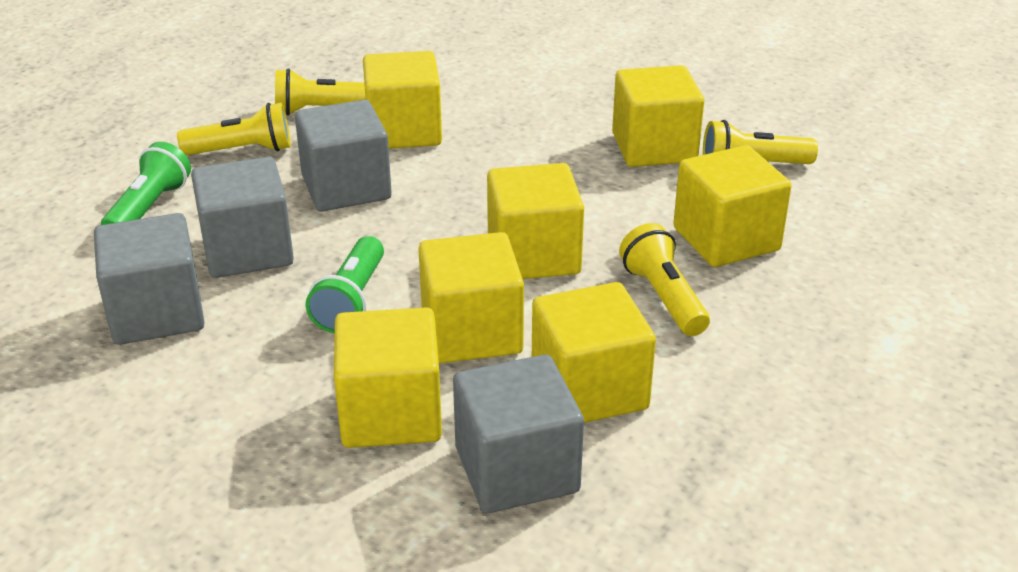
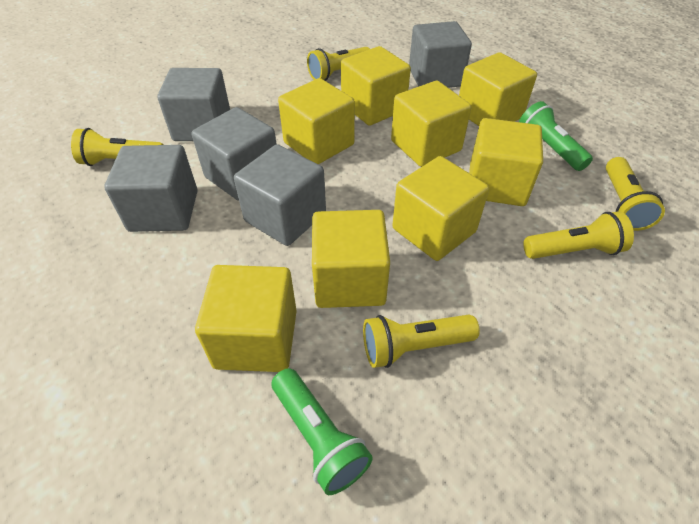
grey cube: 4 -> 5
yellow cube: 7 -> 8
yellow flashlight: 4 -> 5

